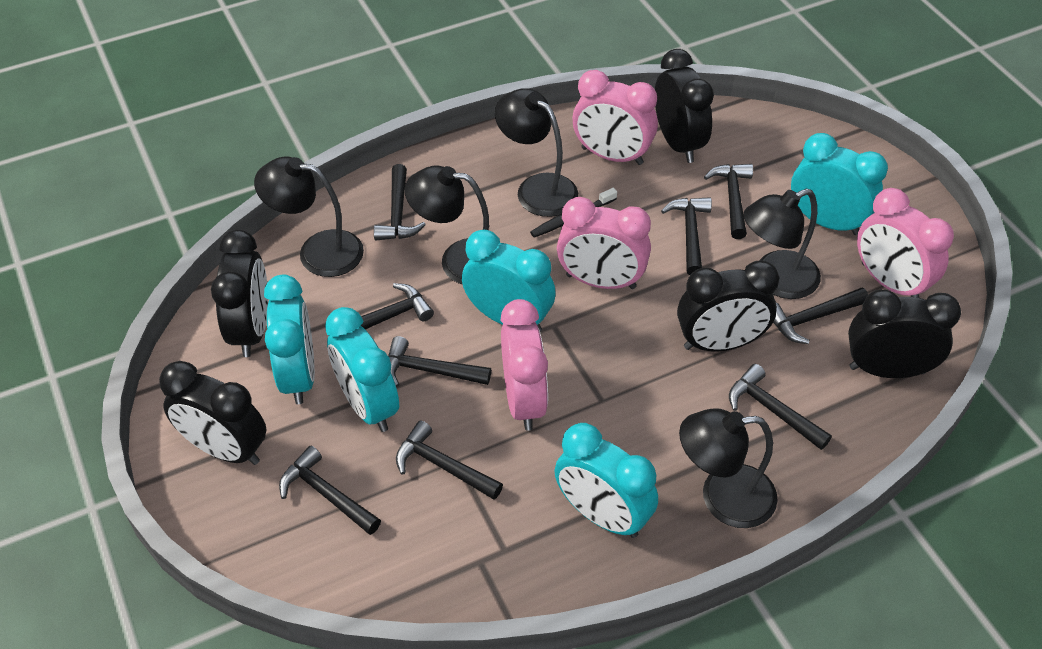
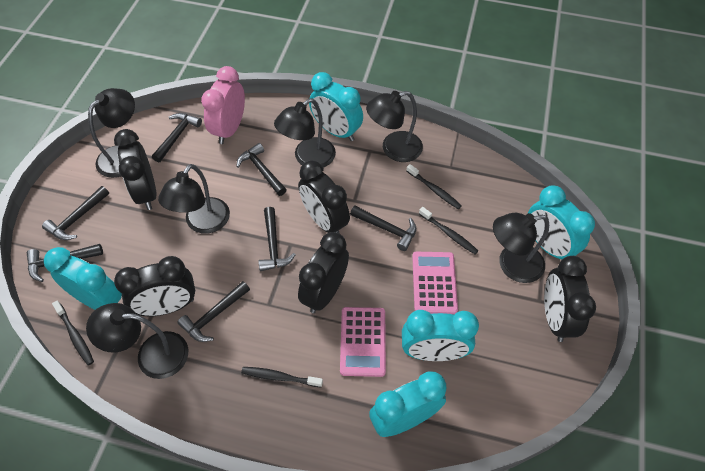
black hammer: 9 -> 7
black lamp: 5 -> 6
black toothbrush: 1 -> 4
pink calculator: 0 -> 2
pink clock: 4 -> 1

